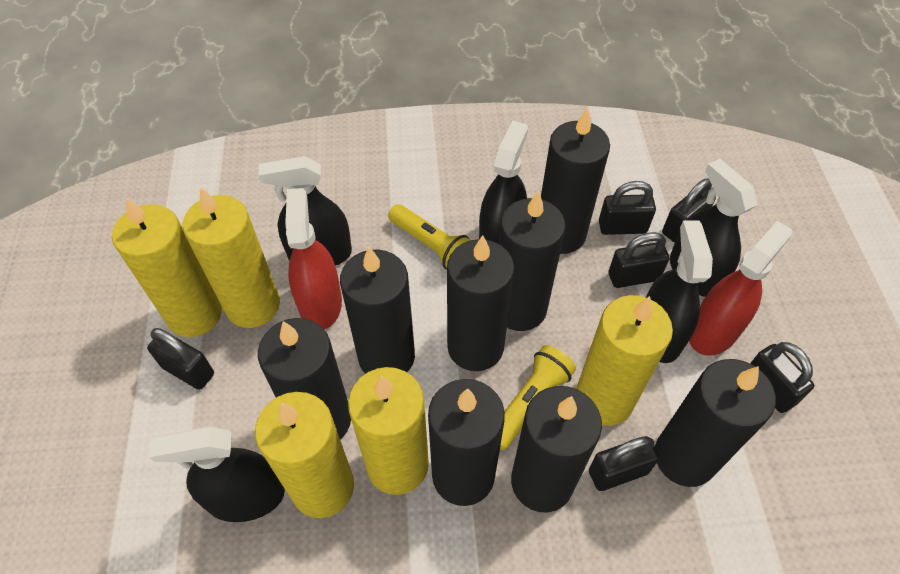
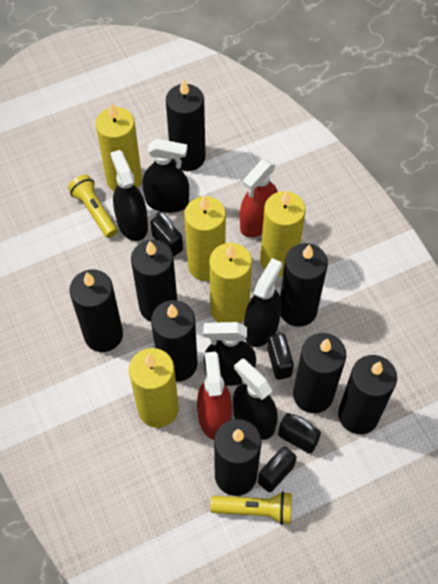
black padlock: 6 -> 4

